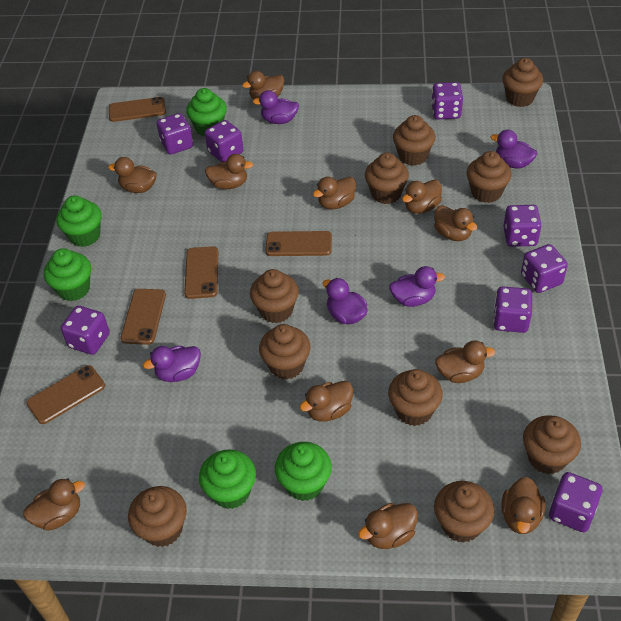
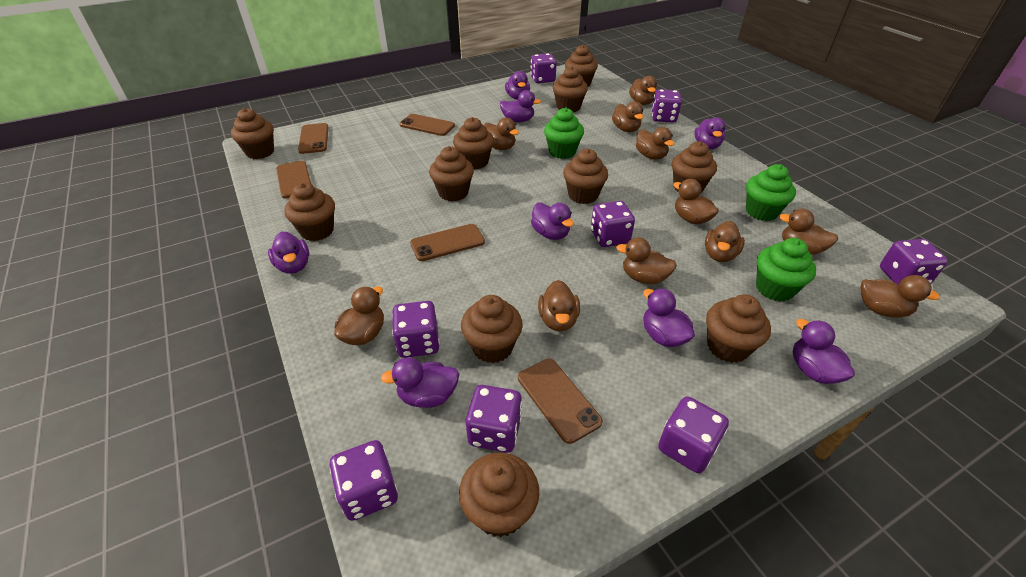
brown cupcake: 10 -> 11
green cupcake: 5 -> 3
purple duck: 5 -> 8

